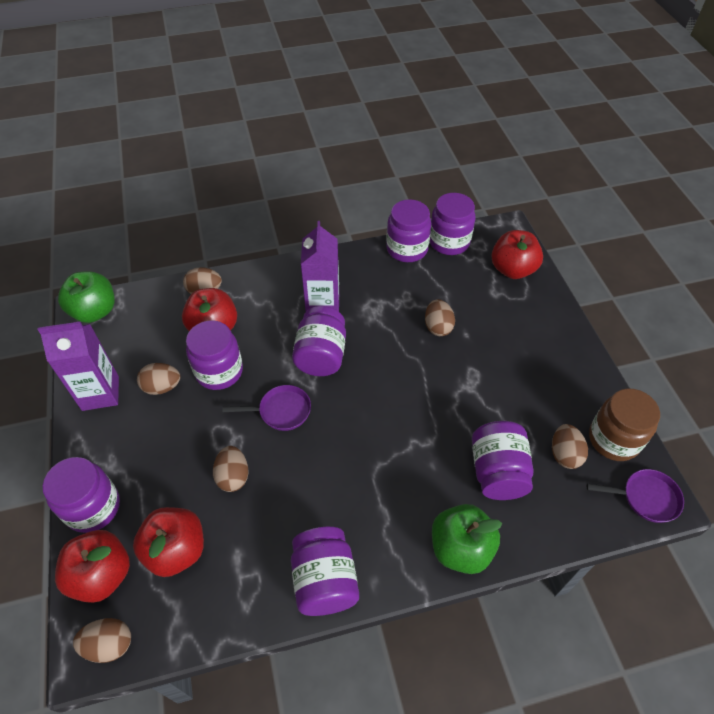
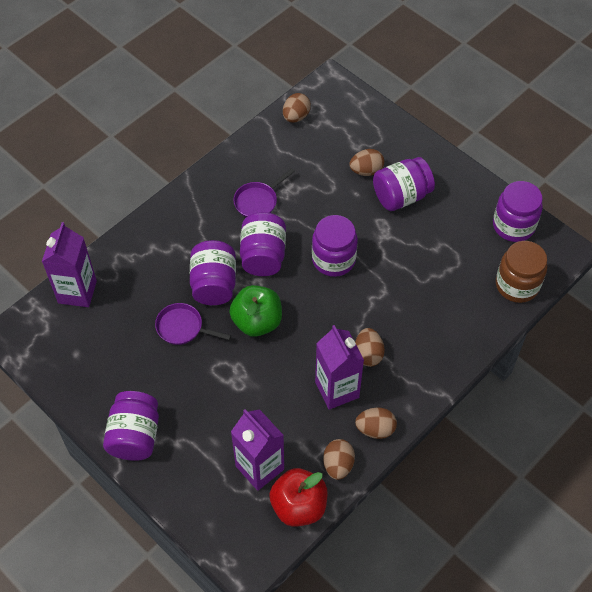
brown egg: 6 -> 5
green apple: 2 -> 1
purple carton: 2 -> 3
purple jar: 7 -> 6
red apple: 4 -> 1

